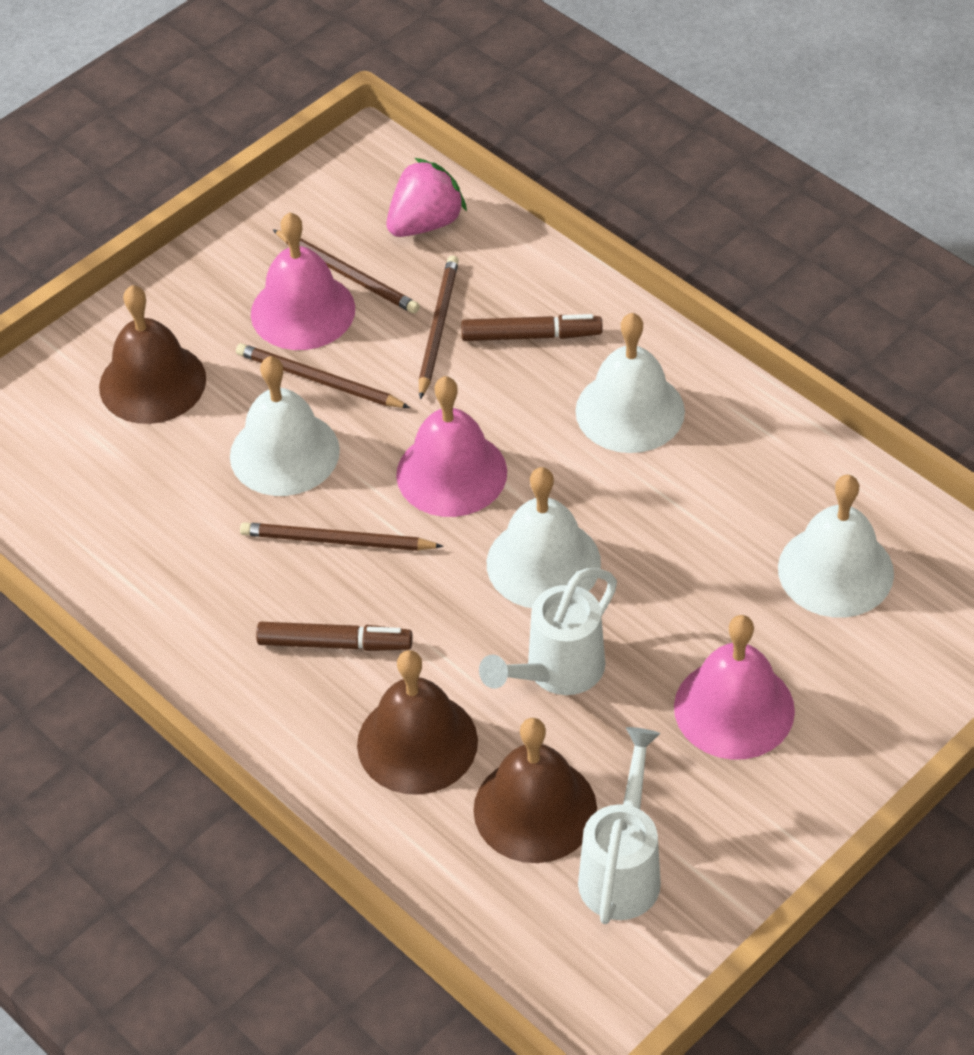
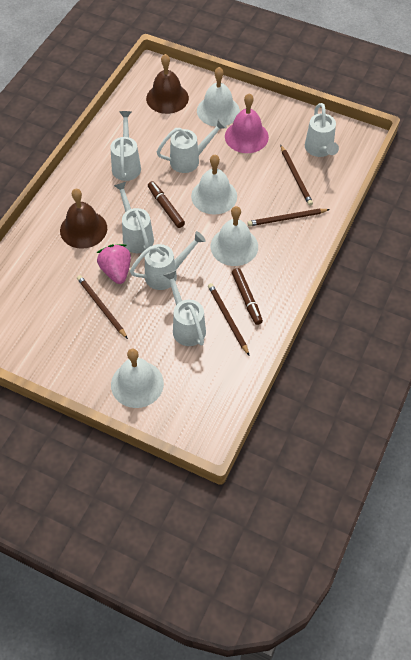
brown bell: 3 -> 2
pink bell: 3 -> 1
white watering can: 2 -> 6

